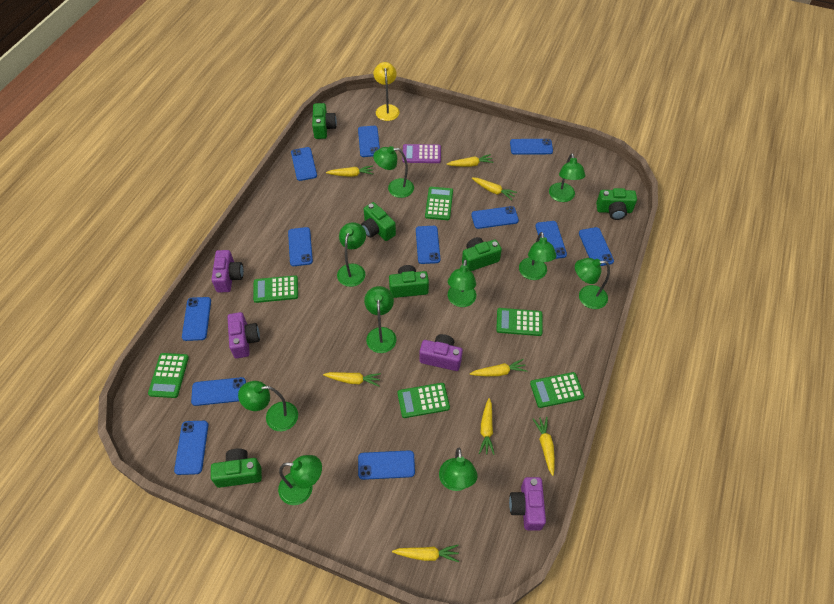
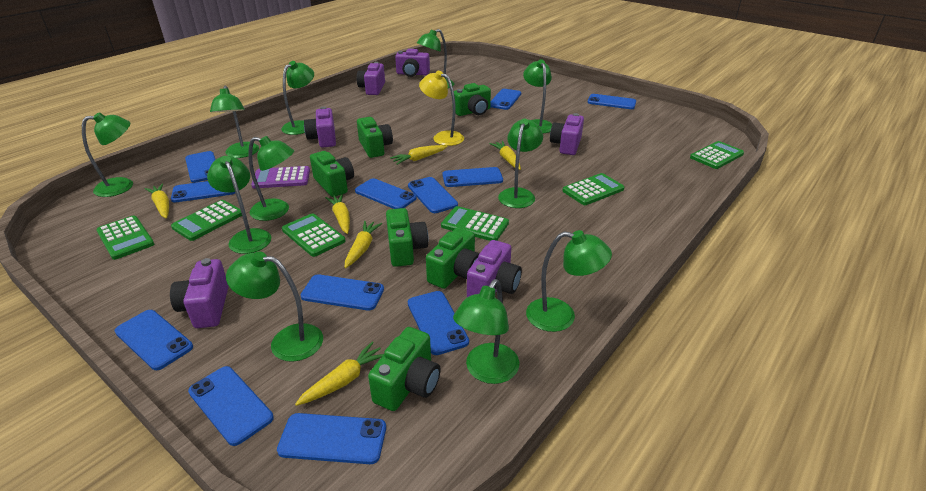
green lamp: 10 -> 11
purple camera: 4 -> 6
yellow carrot: 8 -> 6

